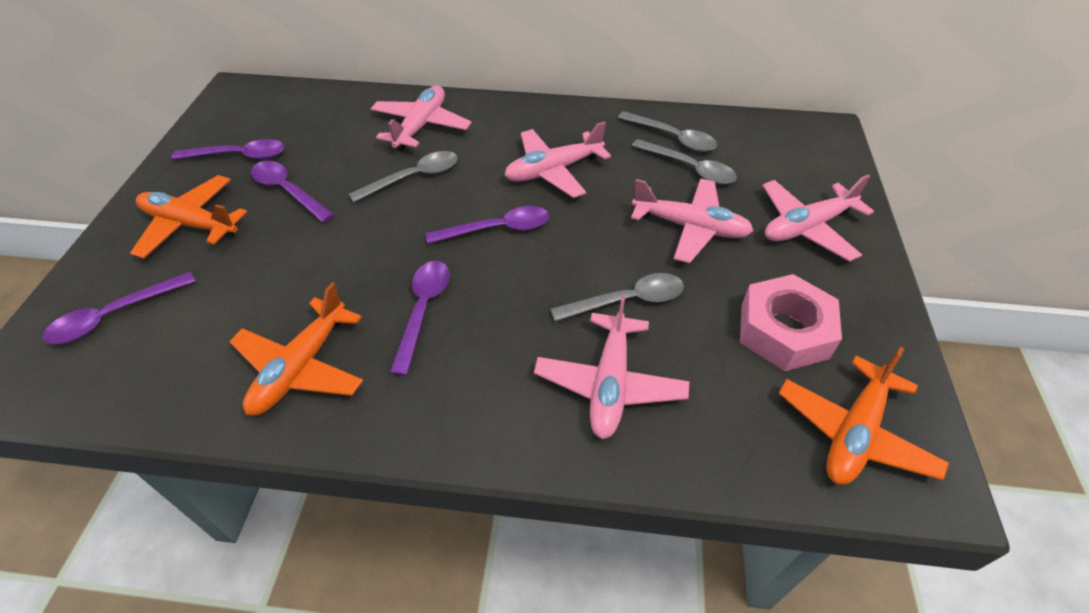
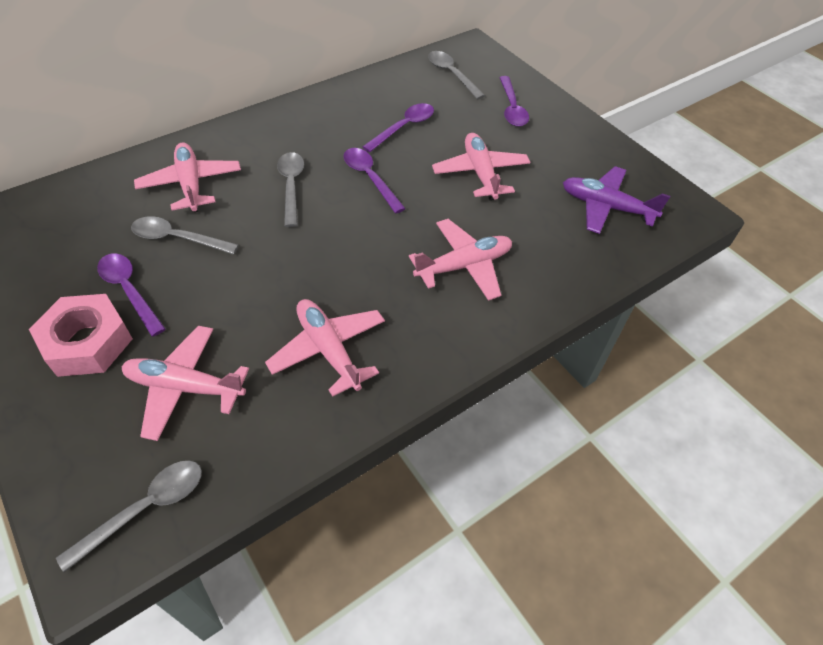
orange plane: 3 -> 0
purple plane: 0 -> 1
purple spoon: 5 -> 4

